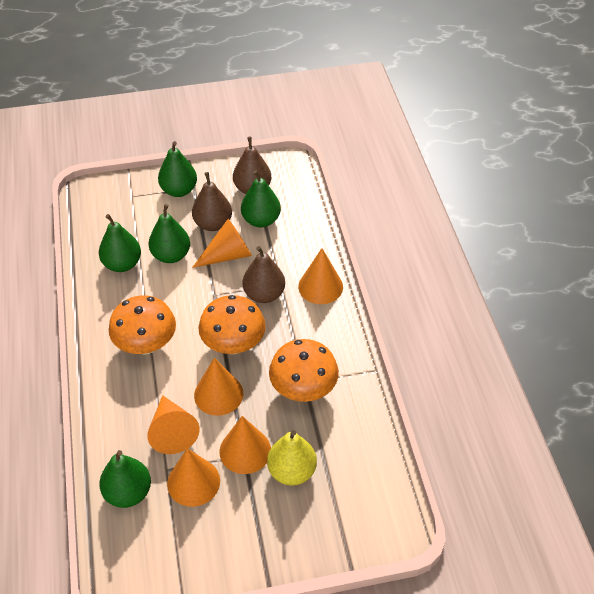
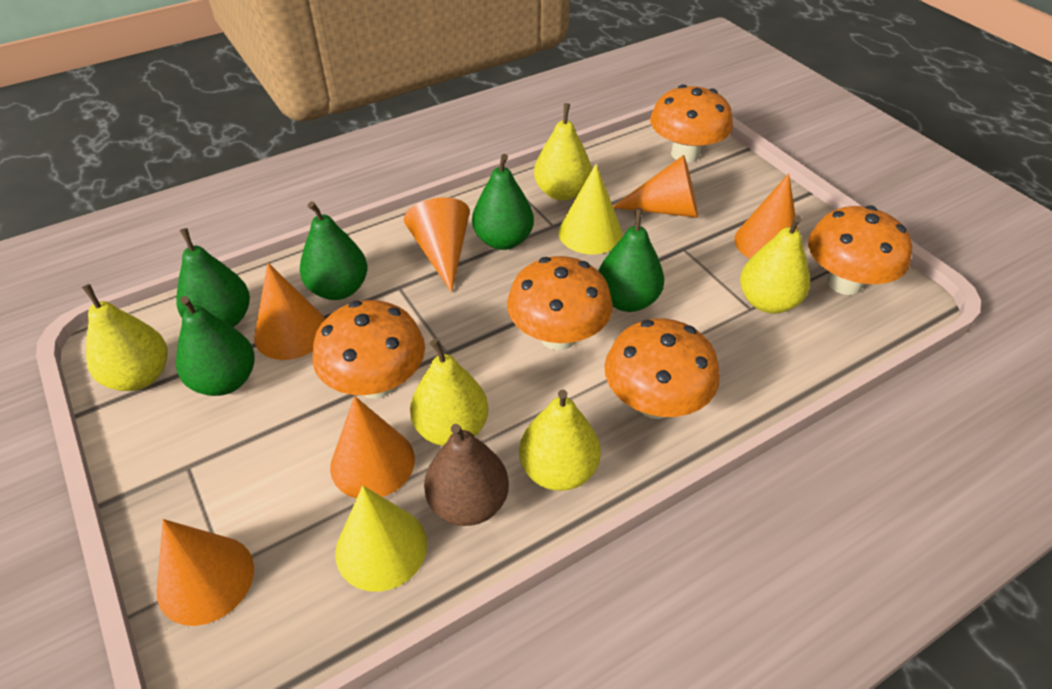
brown pear: 3 -> 1
orange mushroom: 3 -> 5
yellow cone: 0 -> 2
yellow pear: 1 -> 5

